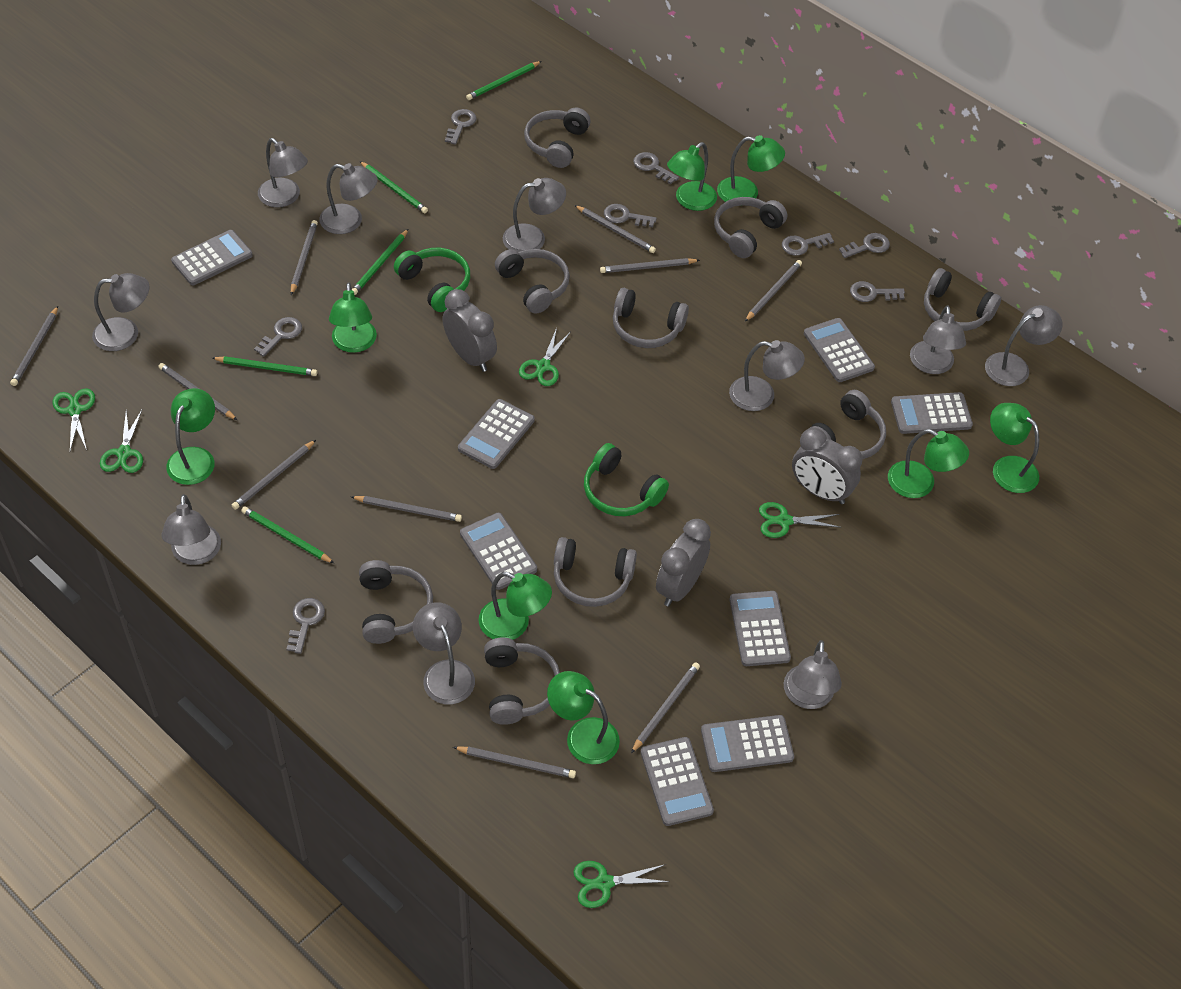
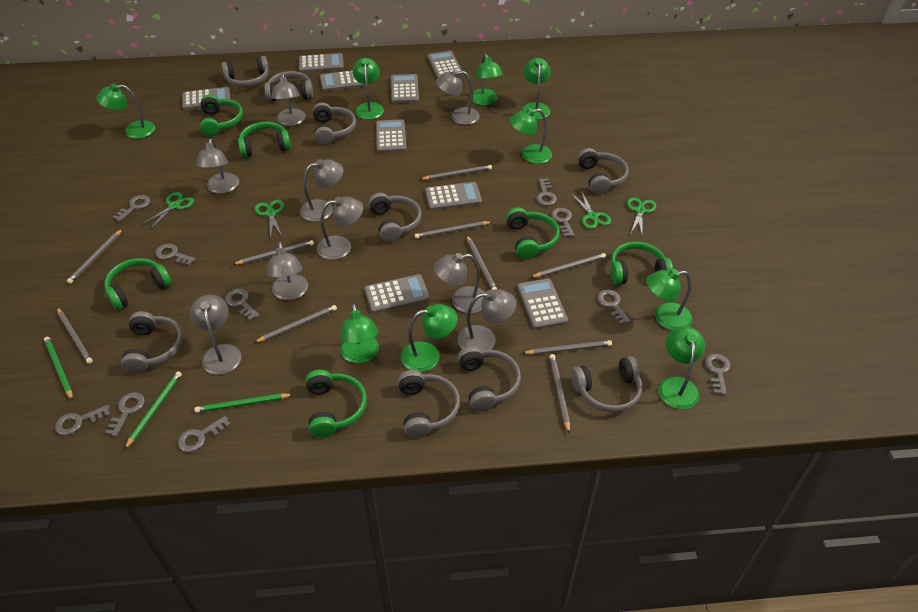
green headphones: 2 -> 6
green lamp: 8 -> 9
green pencil: 5 -> 3
green scissors: 5 -> 4
grey calculator: 8 -> 9
grey clock: 3 -> 0
grey key: 8 -> 10
grey lamp: 10 -> 9

